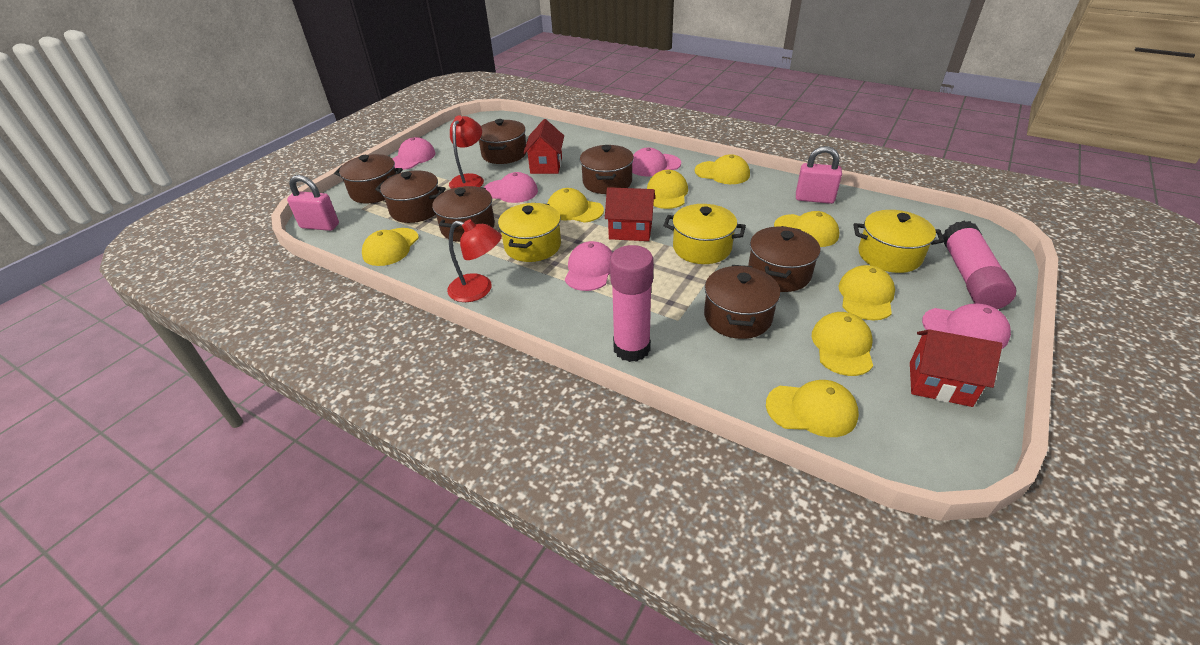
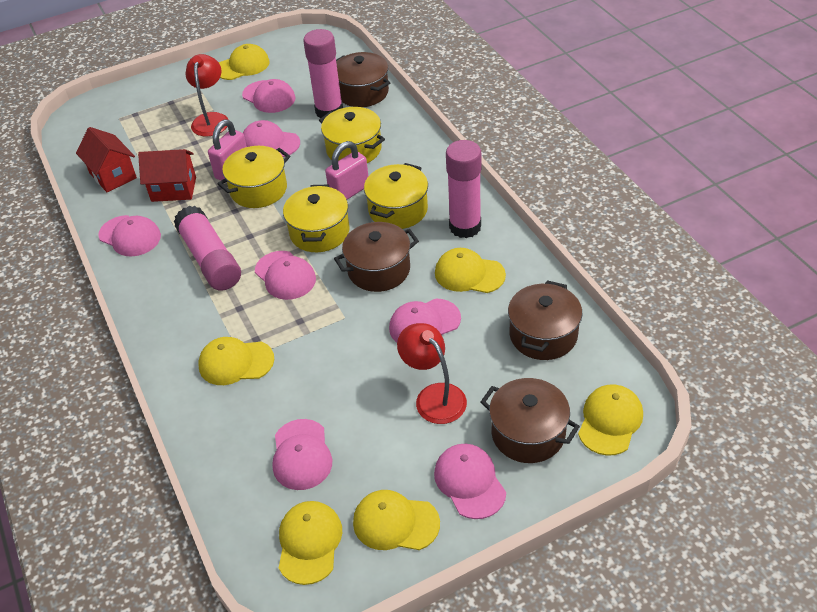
brown pot: 7 -> 4
pink cap: 5 -> 7
pink glue stick: 2 -> 3
red house: 3 -> 2
yellow cap: 8 -> 6
yellow pot: 3 -> 4

